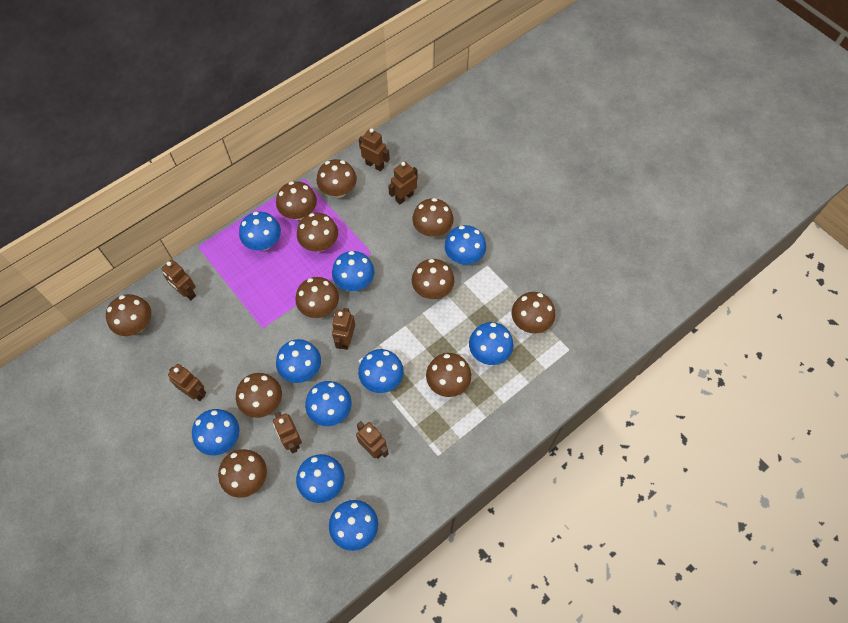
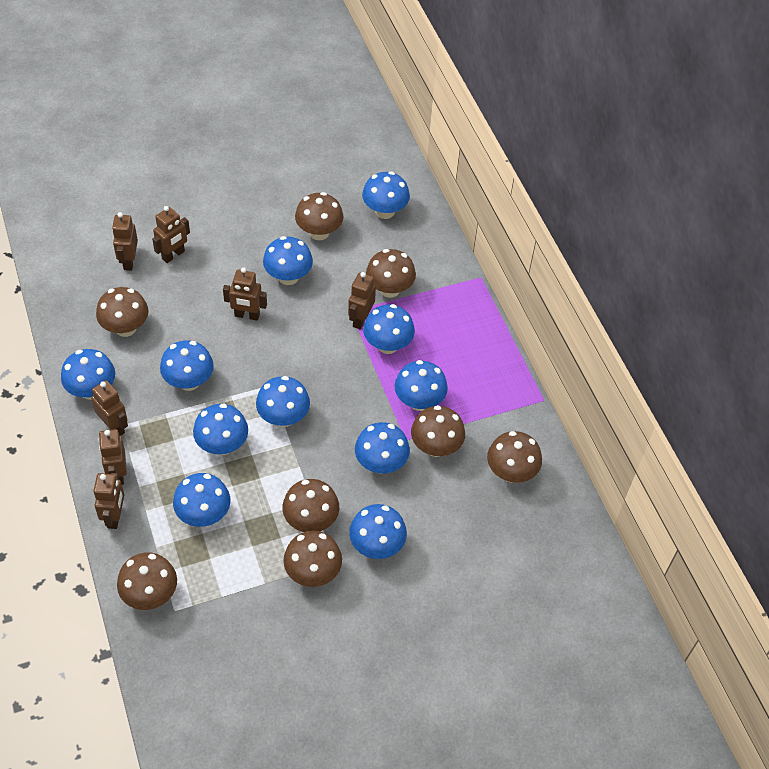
blue mushroom: 10 -> 11
brown mushroom: 11 -> 8

